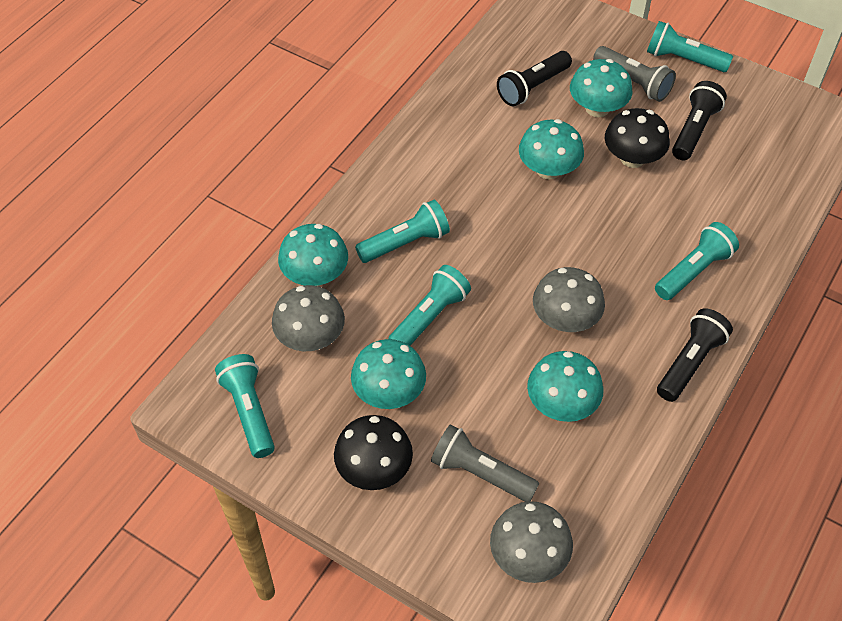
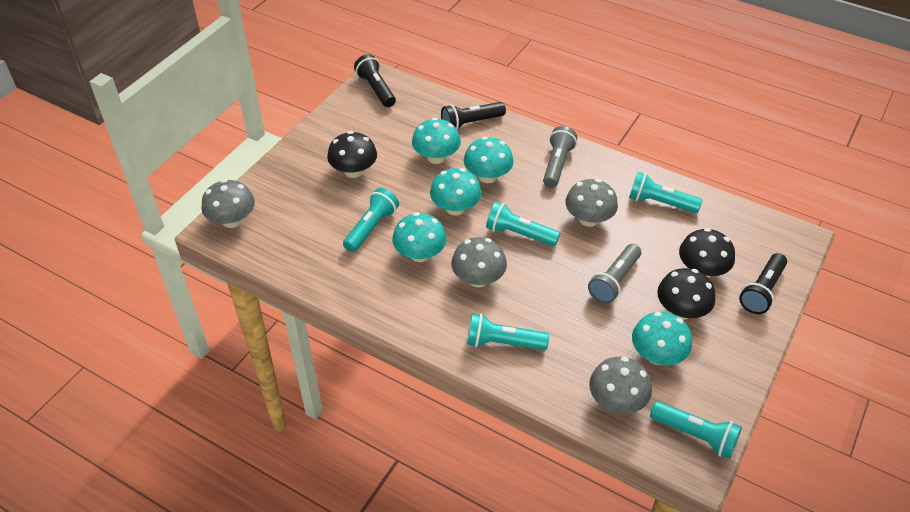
black mushroom: 2 -> 3
grey mushroom: 3 -> 4

